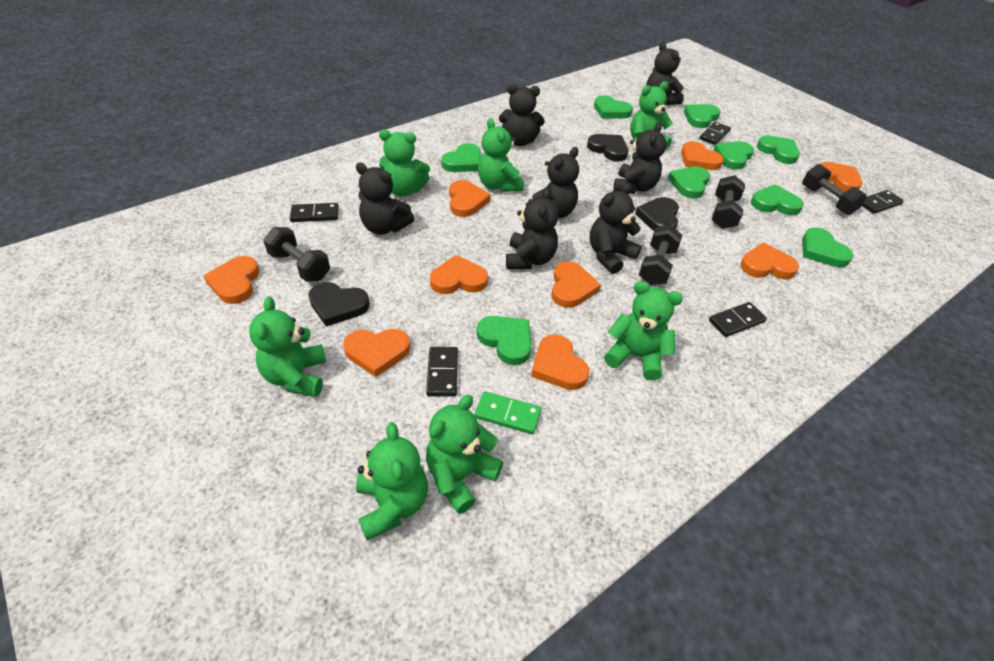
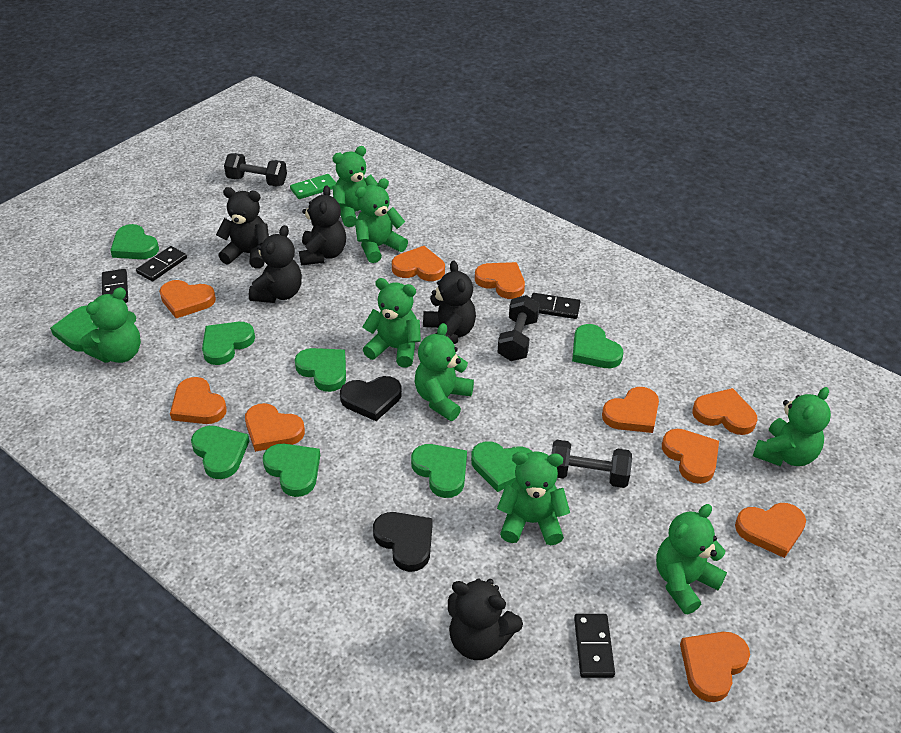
black domino: 5 -> 4
black dumbbell: 4 -> 3
black heart: 3 -> 2
black teddy bear: 7 -> 5
green teddy bear: 7 -> 8
orange heart: 9 -> 10

